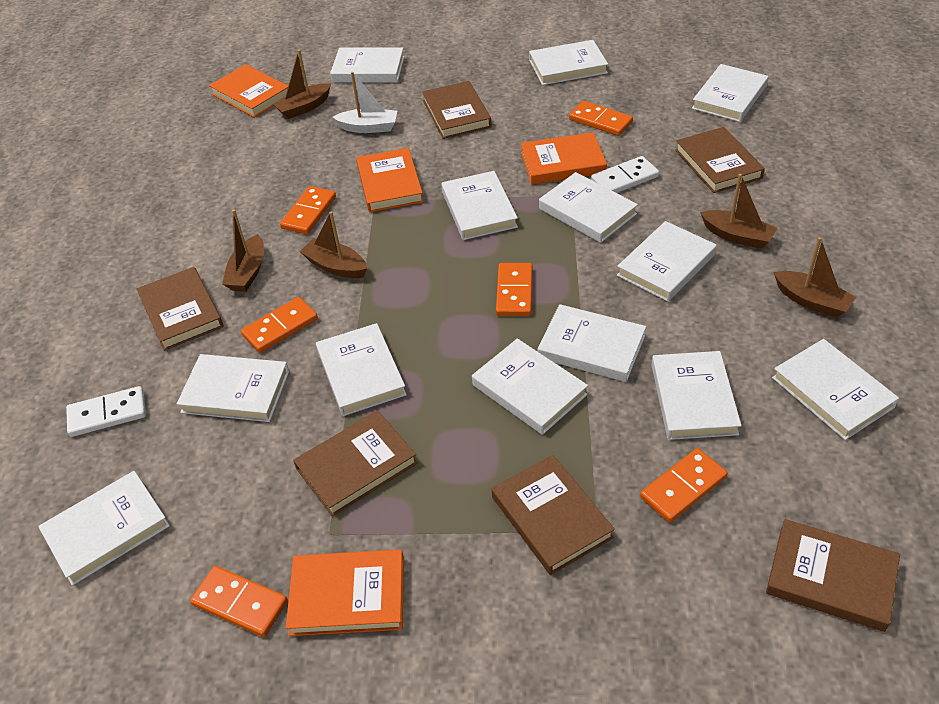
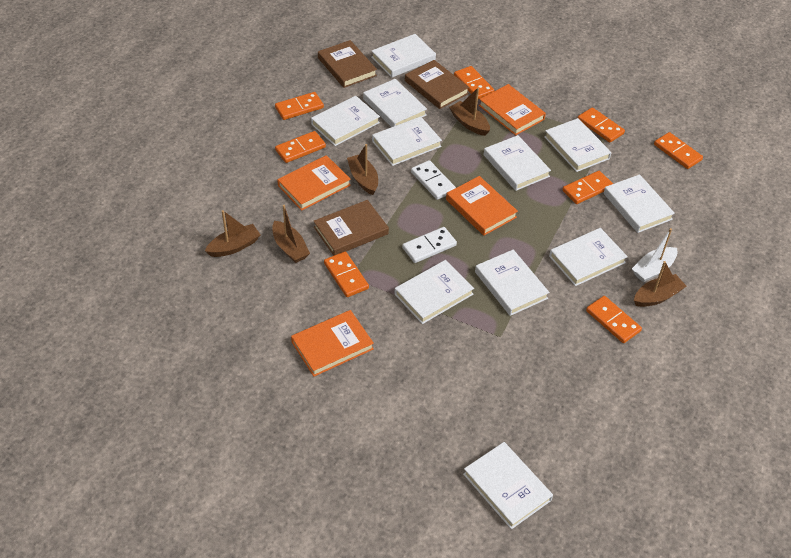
brown book: 6 -> 3
orange domino: 6 -> 8
white book: 13 -> 11

